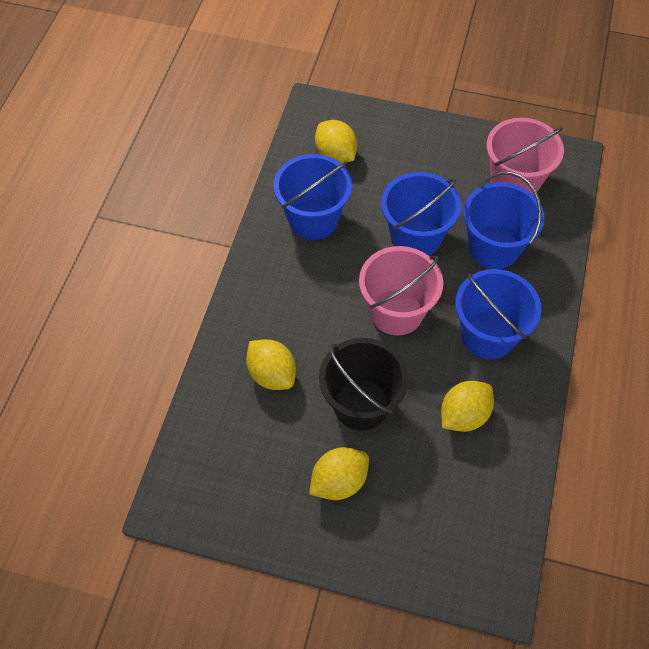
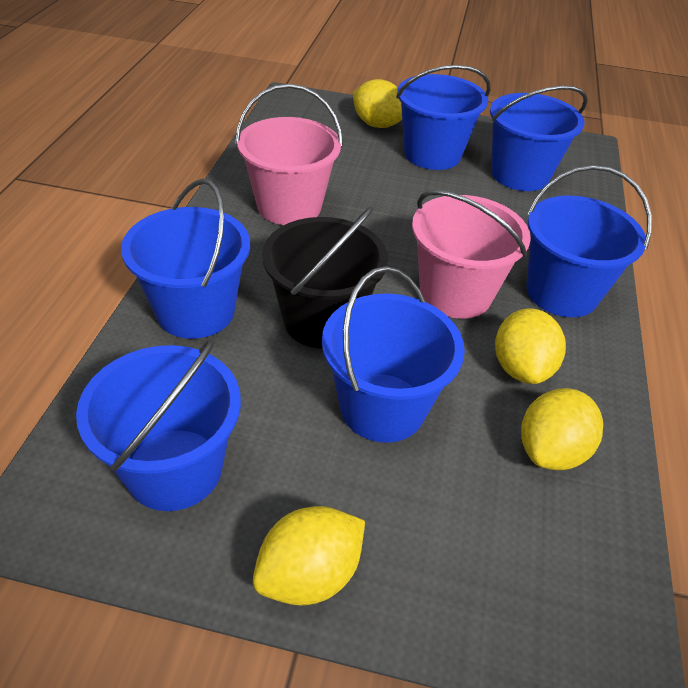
blue bucket: 4 -> 6

